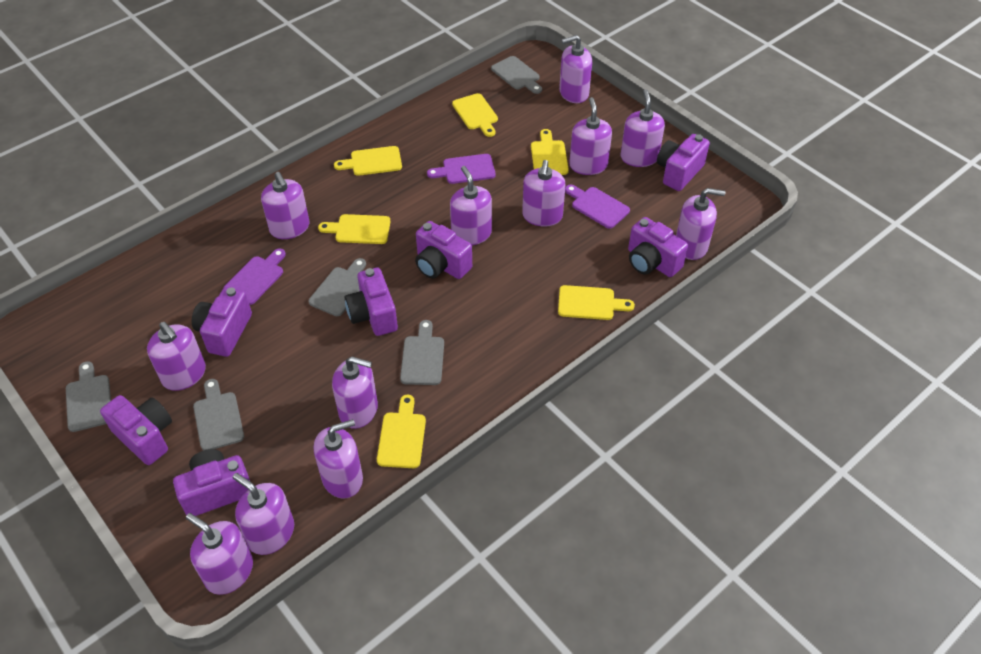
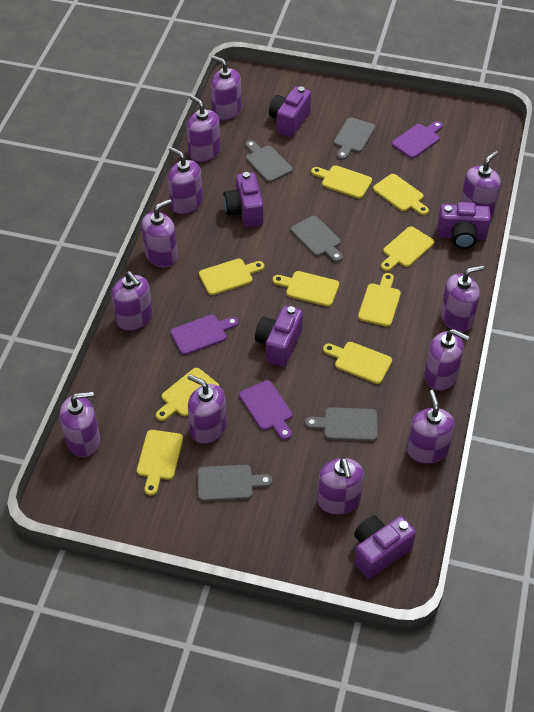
purple camera: 7 -> 5
yellow cutting board: 6 -> 9

